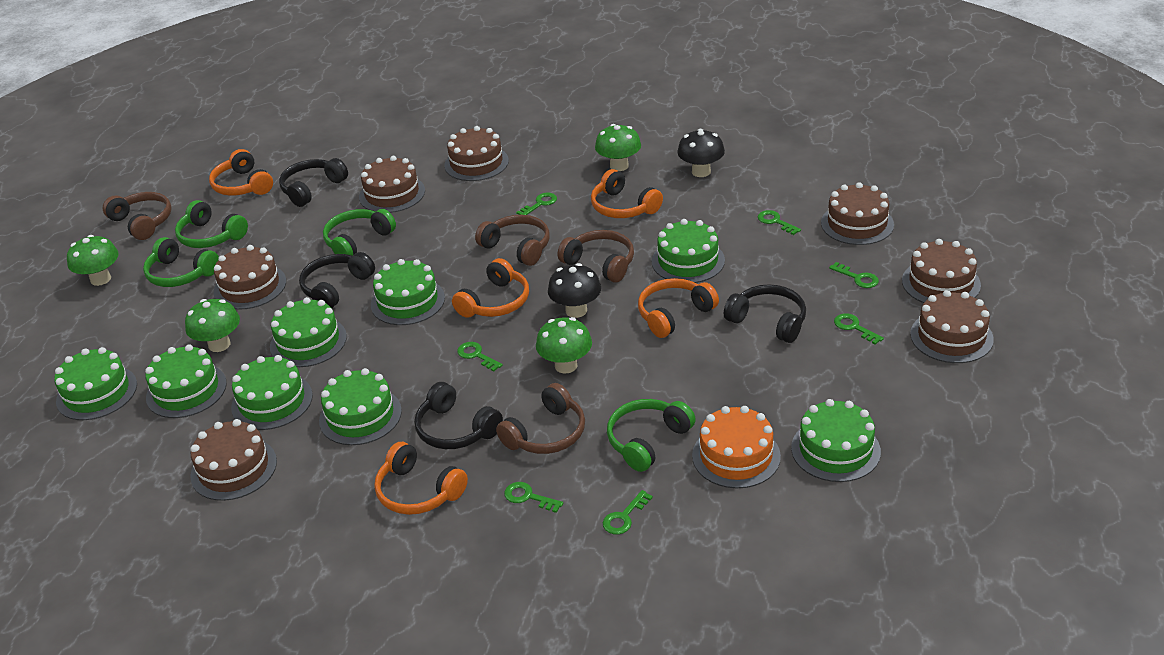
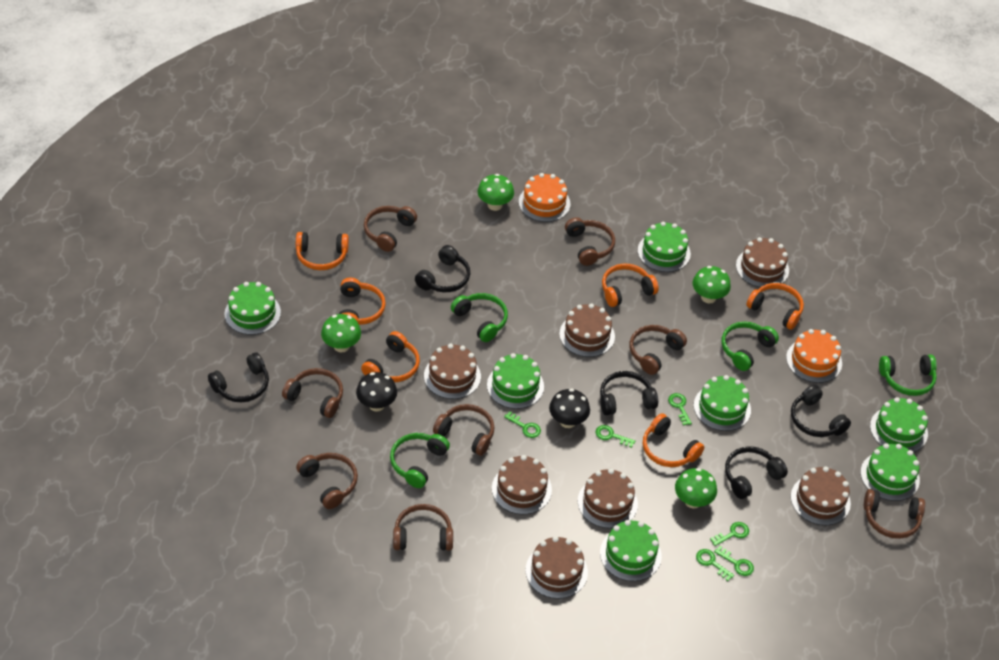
black headphones: 4 -> 5
brown headphones: 4 -> 8
green cake: 8 -> 7
green key: 7 -> 6
orange cake: 1 -> 2
orange headphones: 5 -> 6

